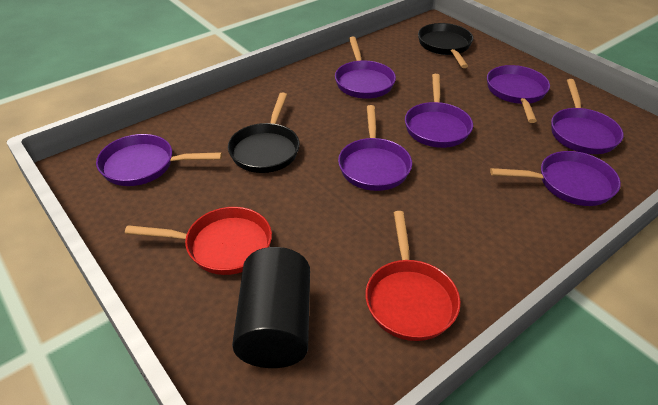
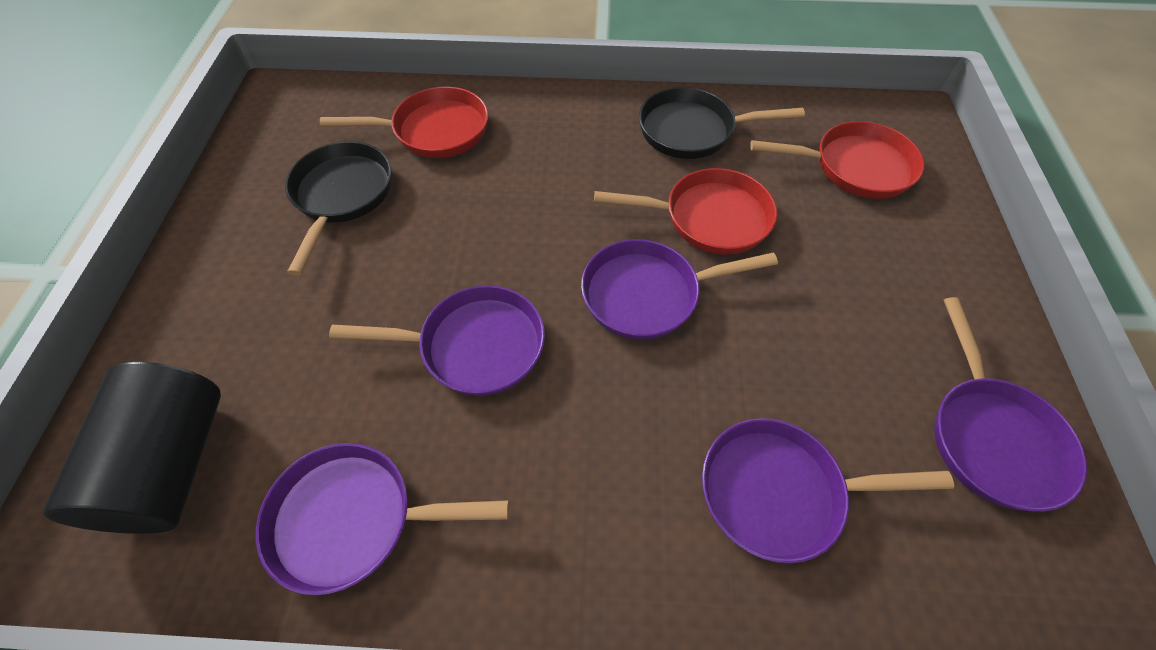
purple pan: 7 -> 5
red pan: 2 -> 3

